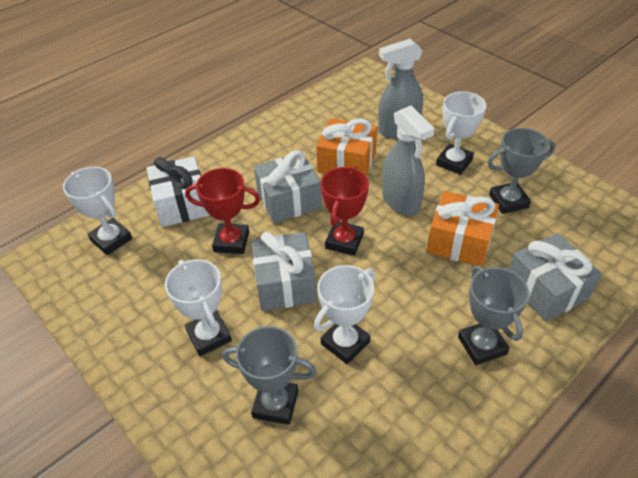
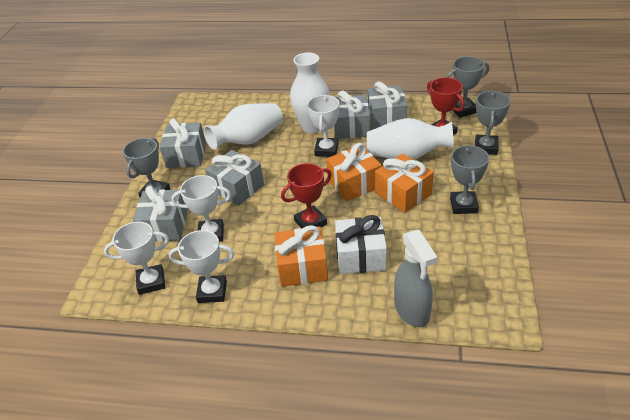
grey gift: 3 -> 5
grey spray bottle: 2 -> 1
grey trophy: 3 -> 4
orange gift: 2 -> 3
white vase: 0 -> 3

